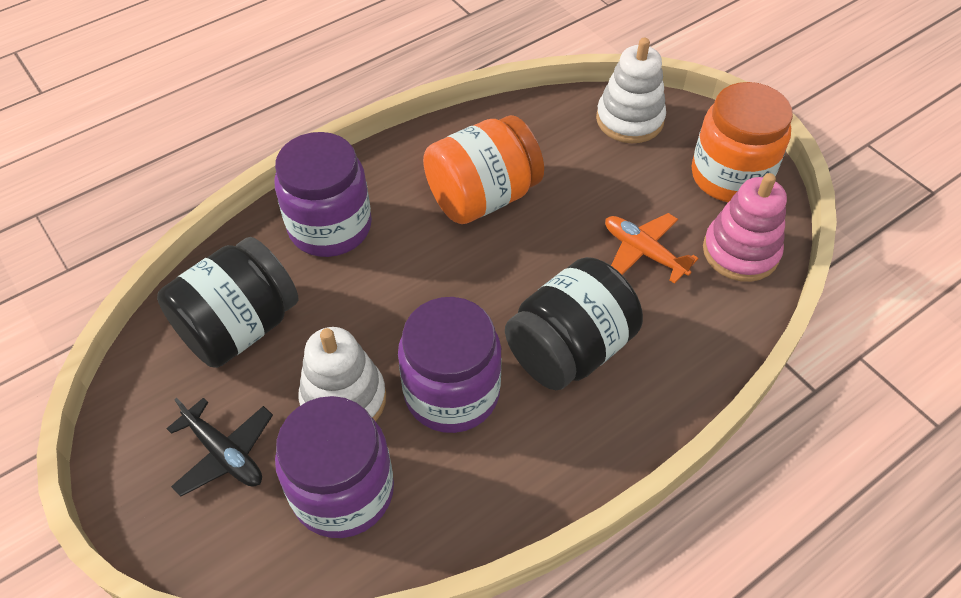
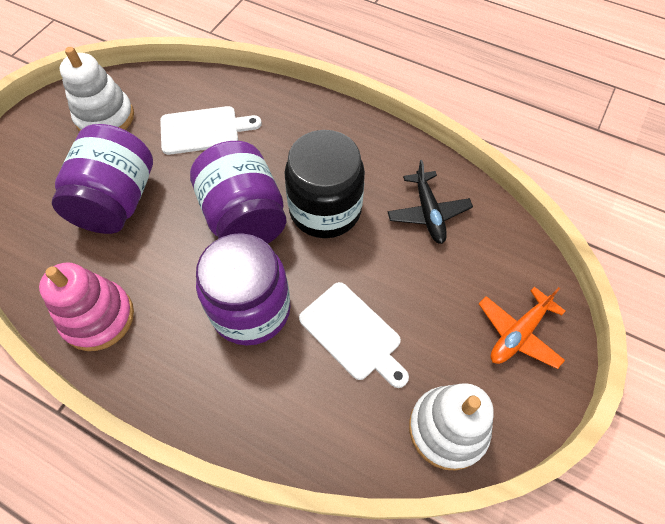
black jar: 2 -> 1
orange jar: 2 -> 0
white cutting board: 0 -> 2

